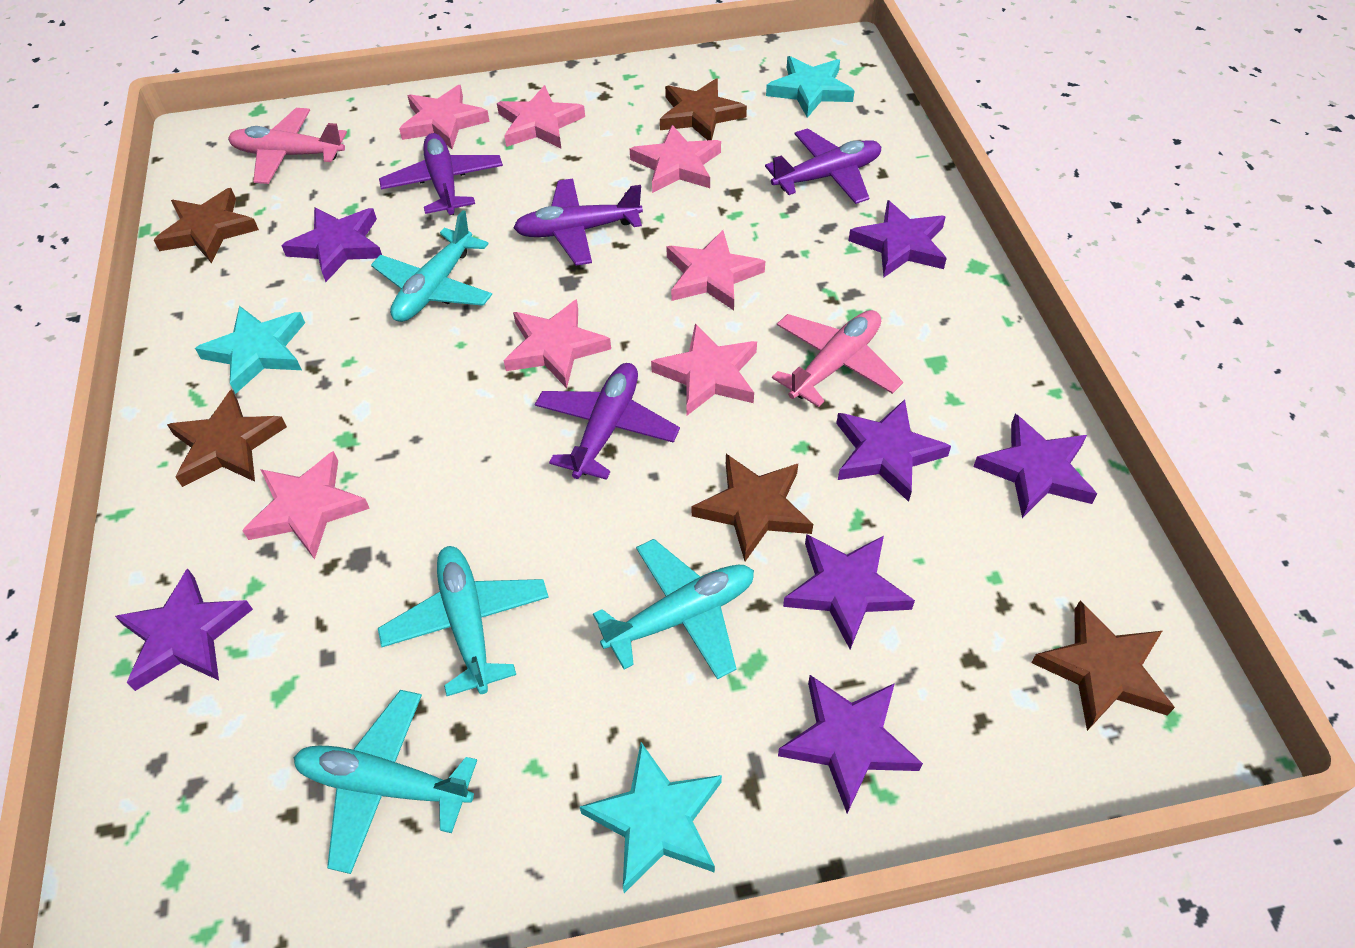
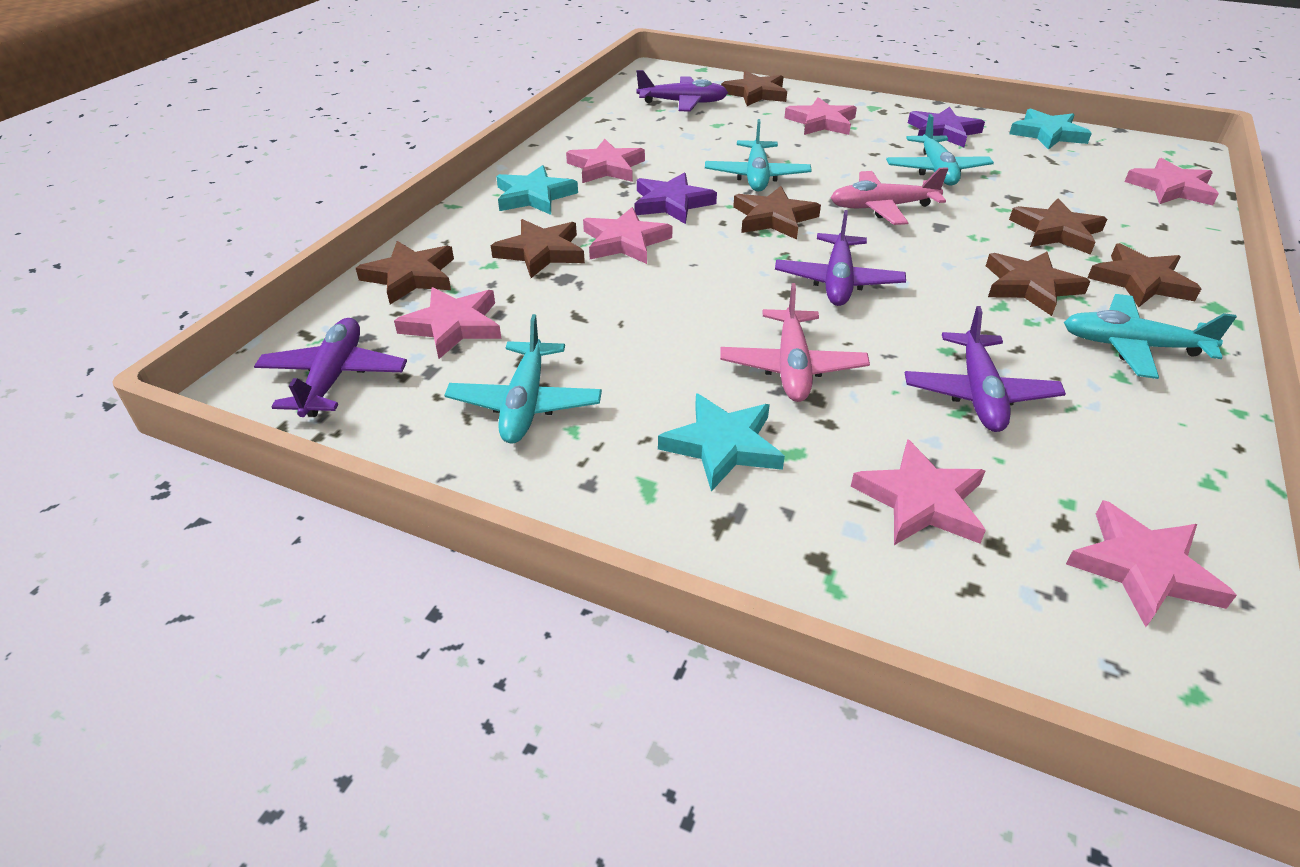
brown star: 5 -> 7
purple star: 7 -> 2

